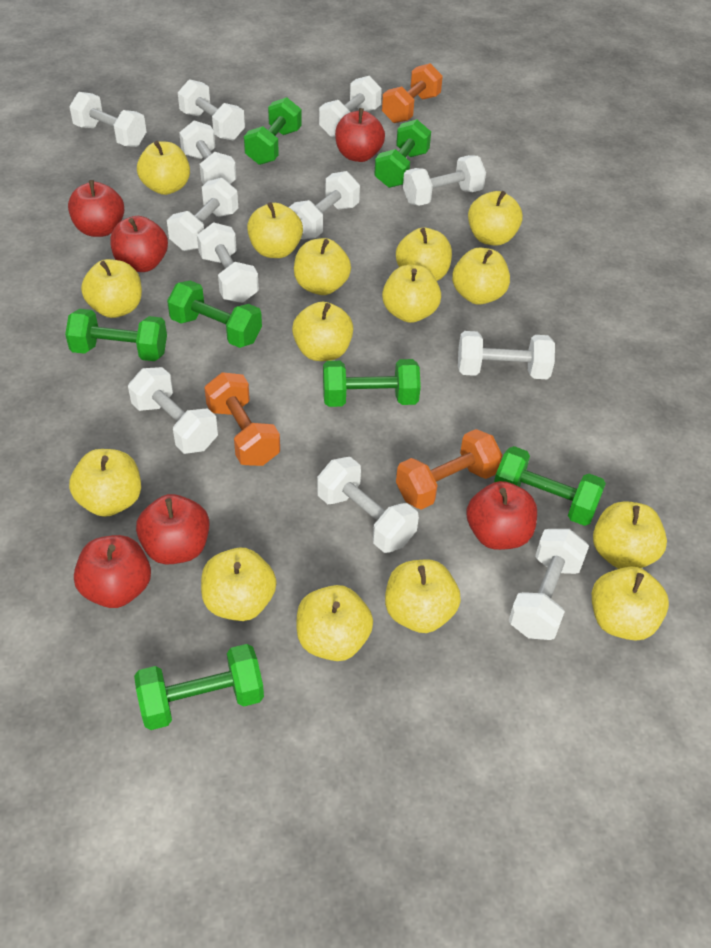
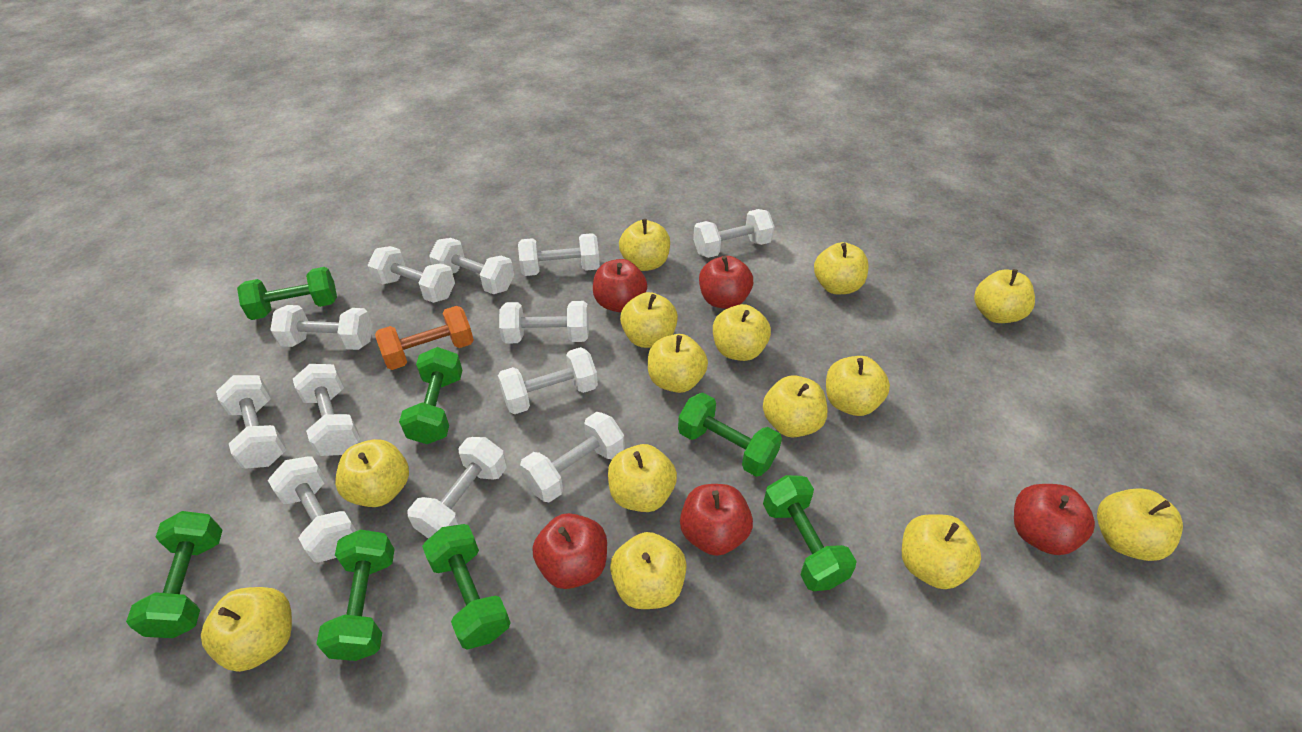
orange dumbbell: 3 -> 1
red apple: 6 -> 5
yellow apple: 15 -> 14

